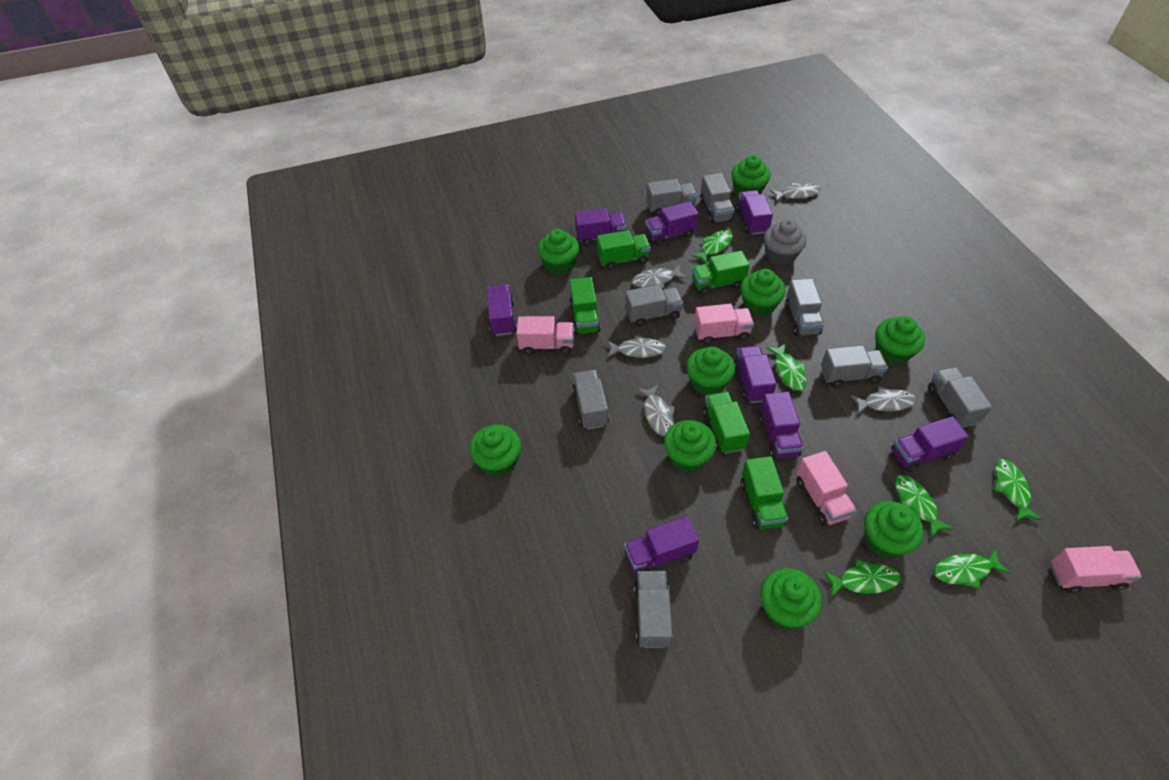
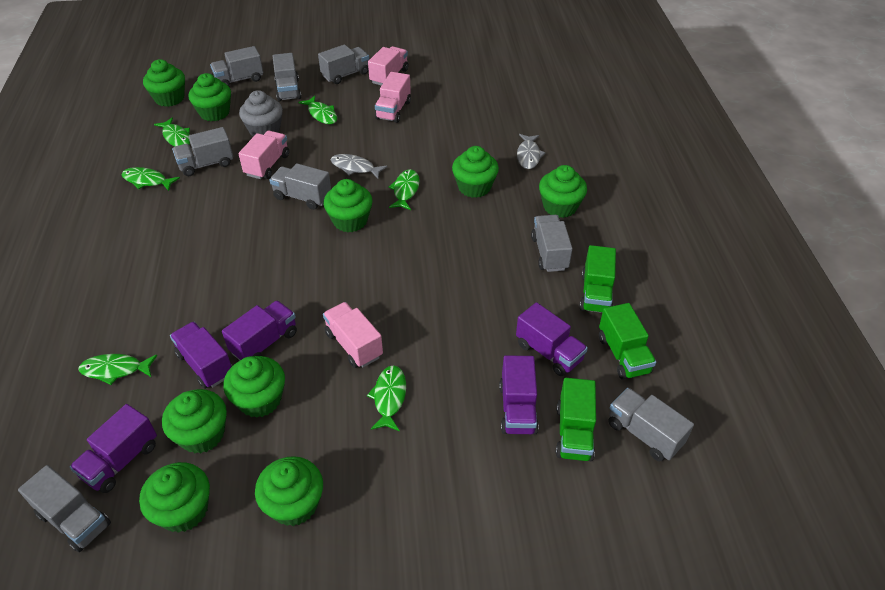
green truck: 5 -> 3
grey fish: 5 -> 2
purple truck: 8 -> 5

